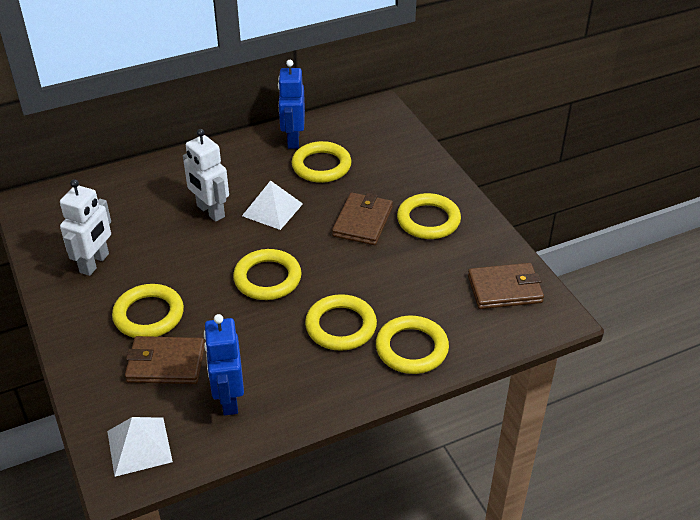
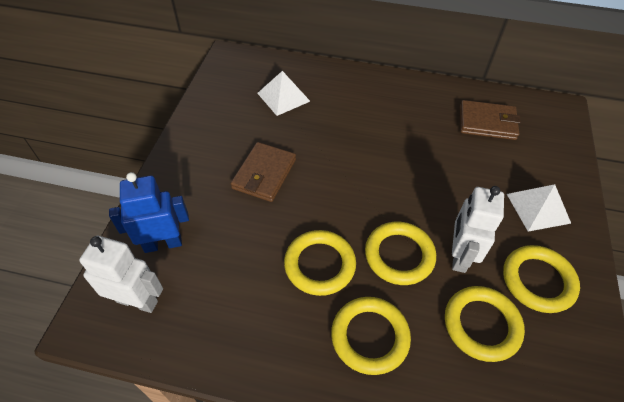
blue robot: 2 -> 1
brown wallet: 3 -> 2
yellow ring: 6 -> 5

